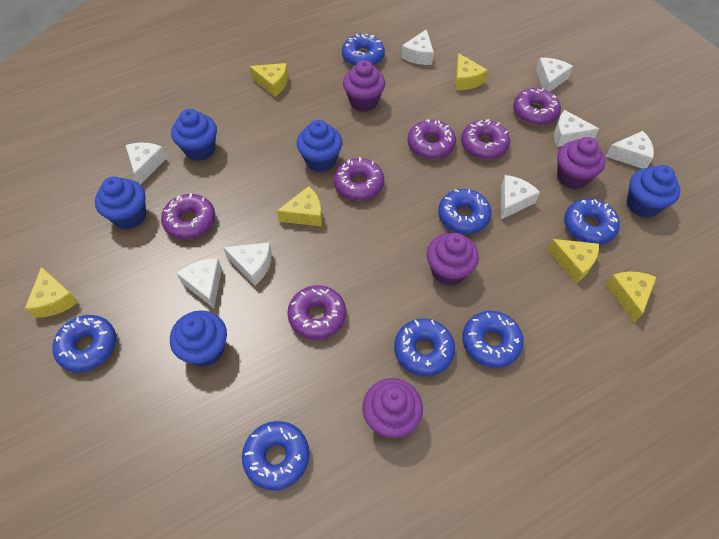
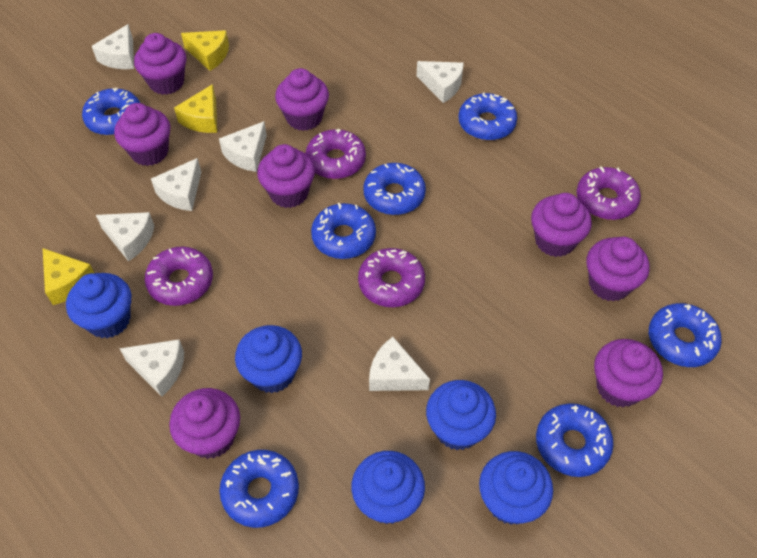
purple cupcake: 4 -> 8
purple donut: 6 -> 4
white cheese: 8 -> 7
yellow cheese: 6 -> 3

